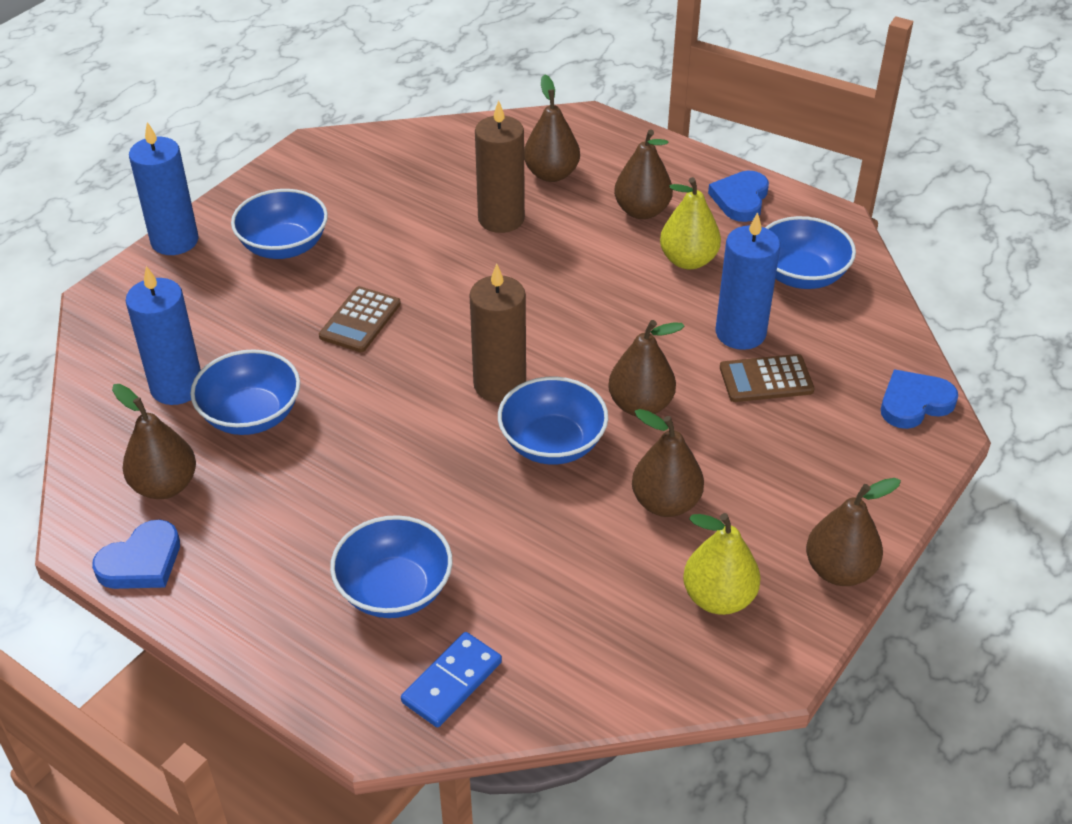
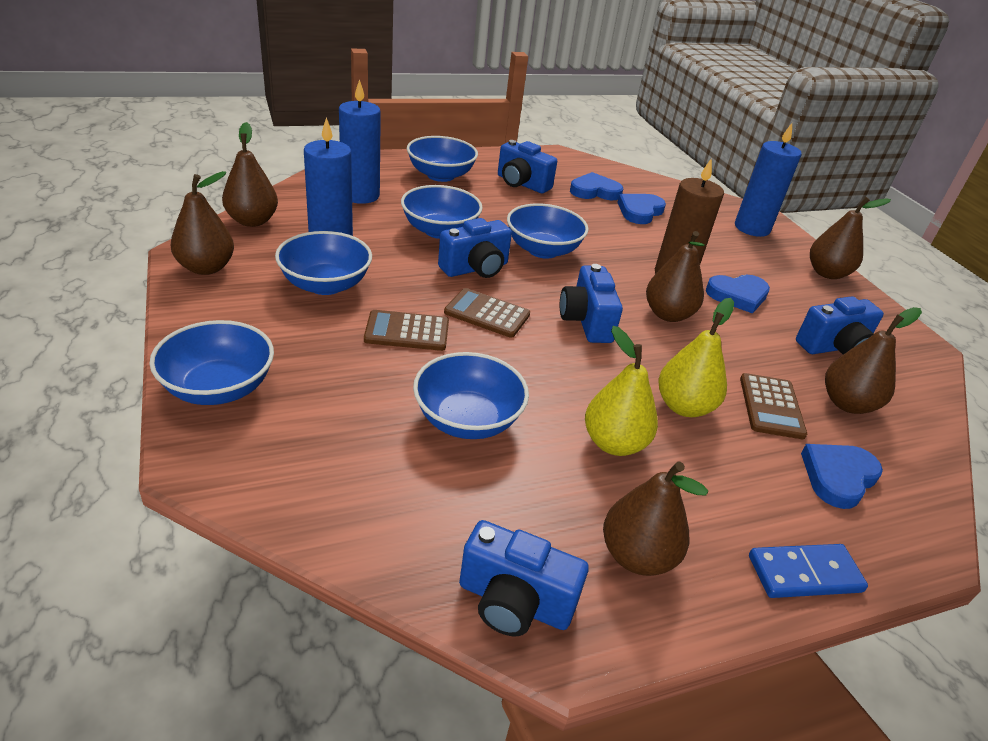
blue bowl: 5 -> 6
blue camera: 0 -> 5
blue heart: 3 -> 4
brown calculator: 2 -> 3
brown candle: 2 -> 1

